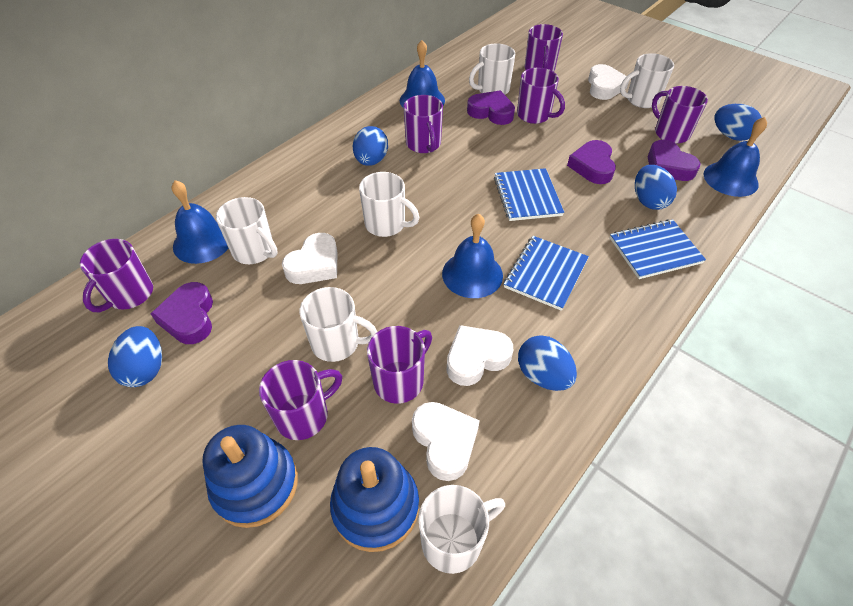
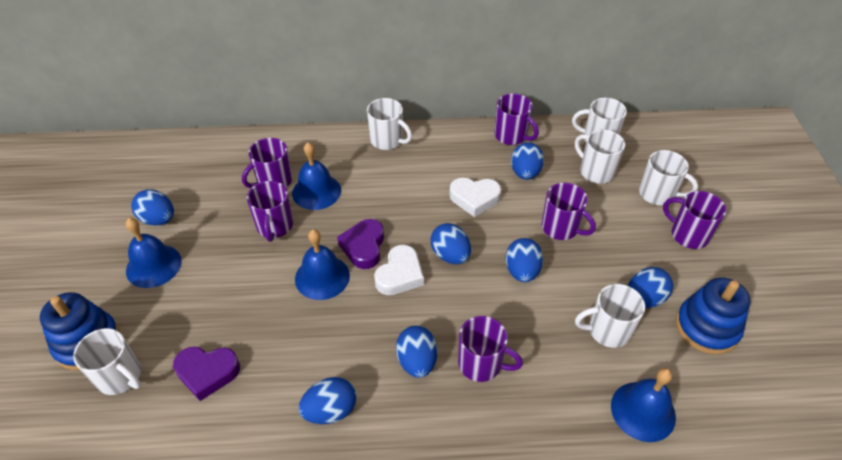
blue egg: 5 -> 7
blue notebook: 3 -> 0
purple heart: 4 -> 2
purple mug: 7 -> 6
white heart: 4 -> 2

